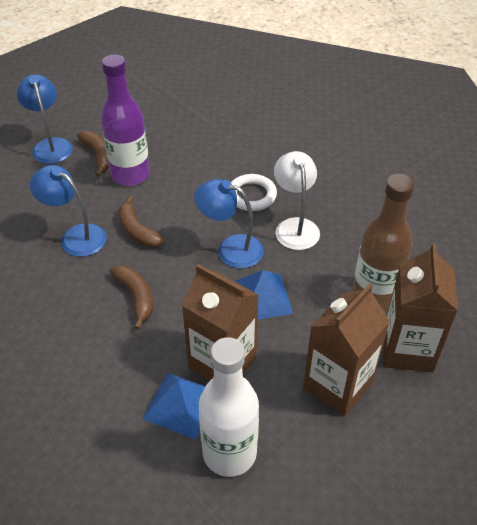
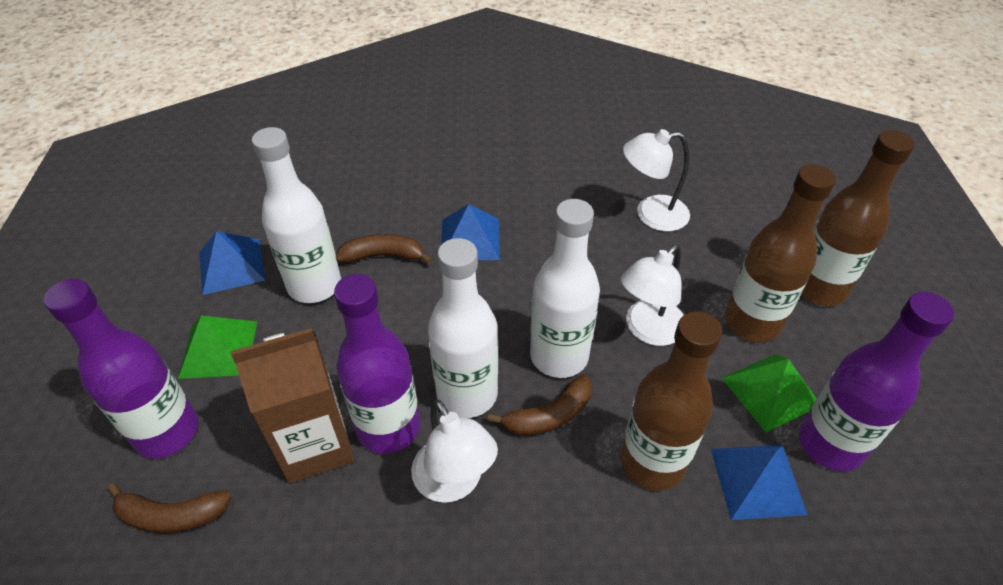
blue lamp: 3 -> 0
blue pyramid: 2 -> 3
brown bottle: 1 -> 3
brown carton: 3 -> 1
green pyramid: 0 -> 2
purple bottle: 1 -> 3
white bottle: 1 -> 3
white lamp: 1 -> 3
white ring: 1 -> 0

